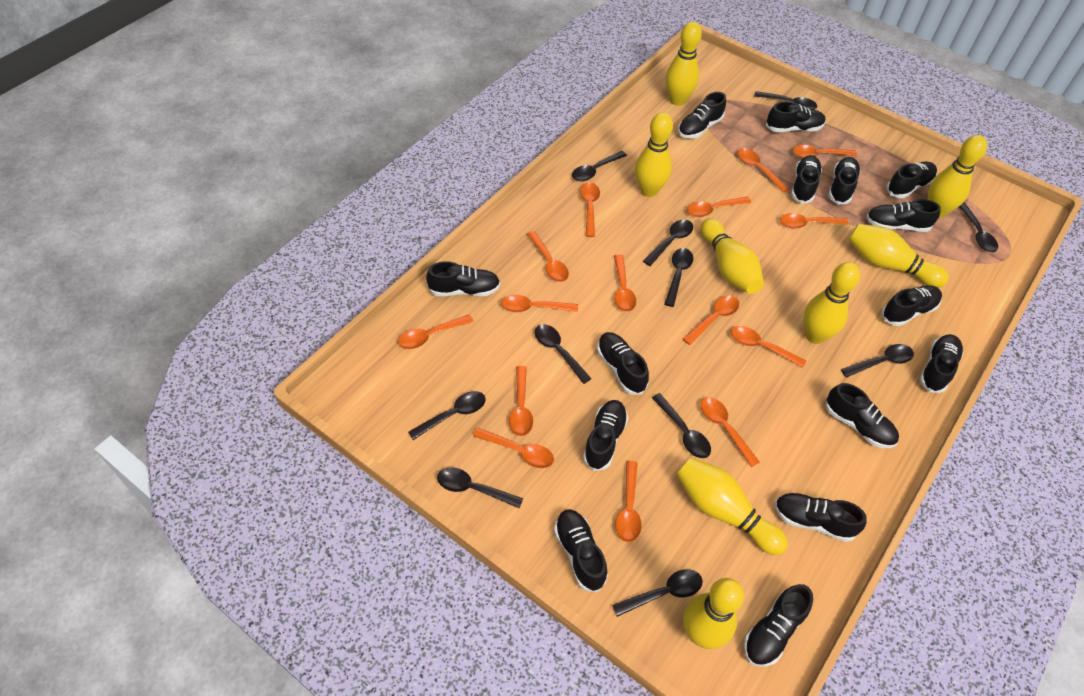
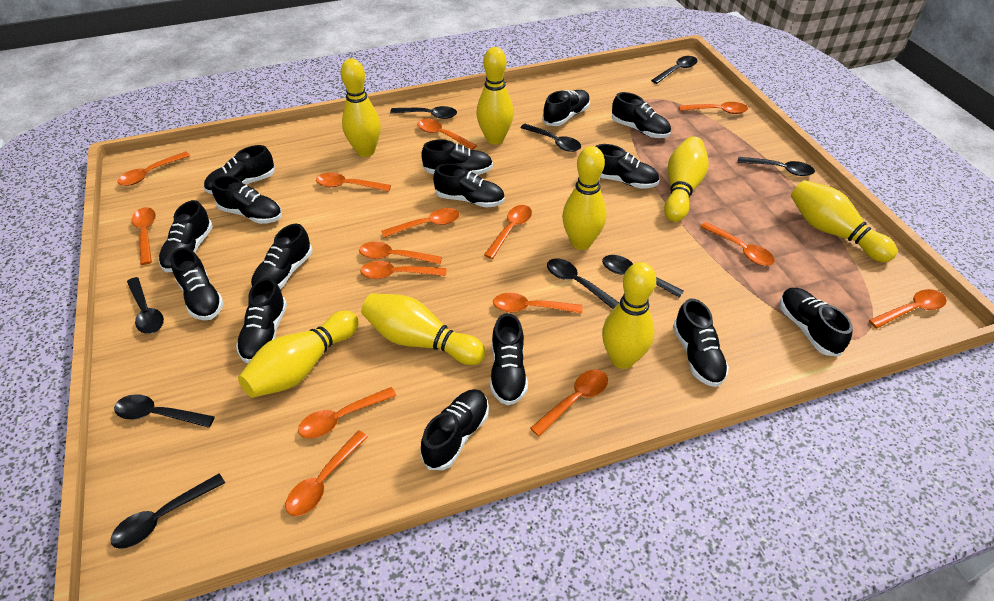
black spoon: 11 -> 9

